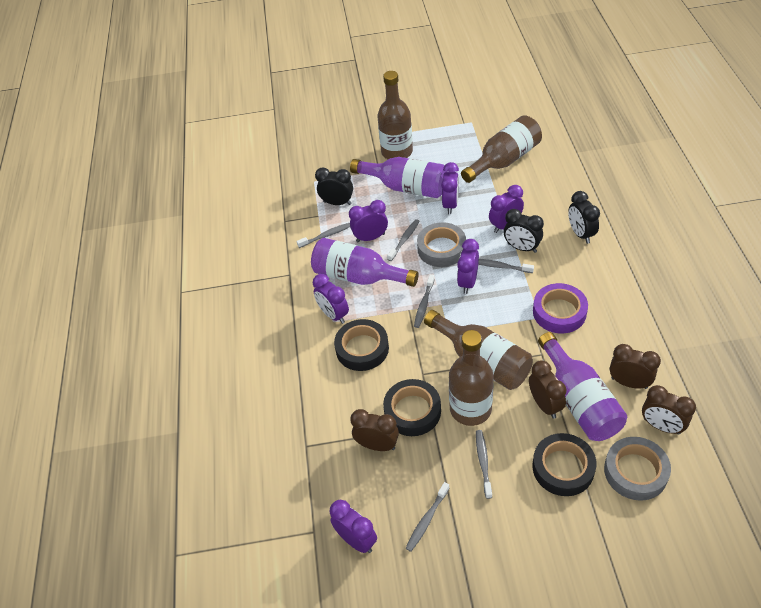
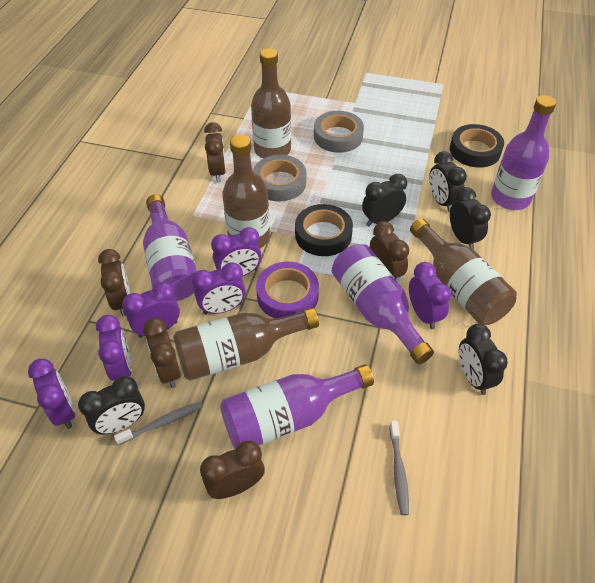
black clock: 3 -> 5
black tape: 3 -> 2
brown clock: 4 -> 5
grey toothbrush: 6 -> 2
purple bottle: 3 -> 4

